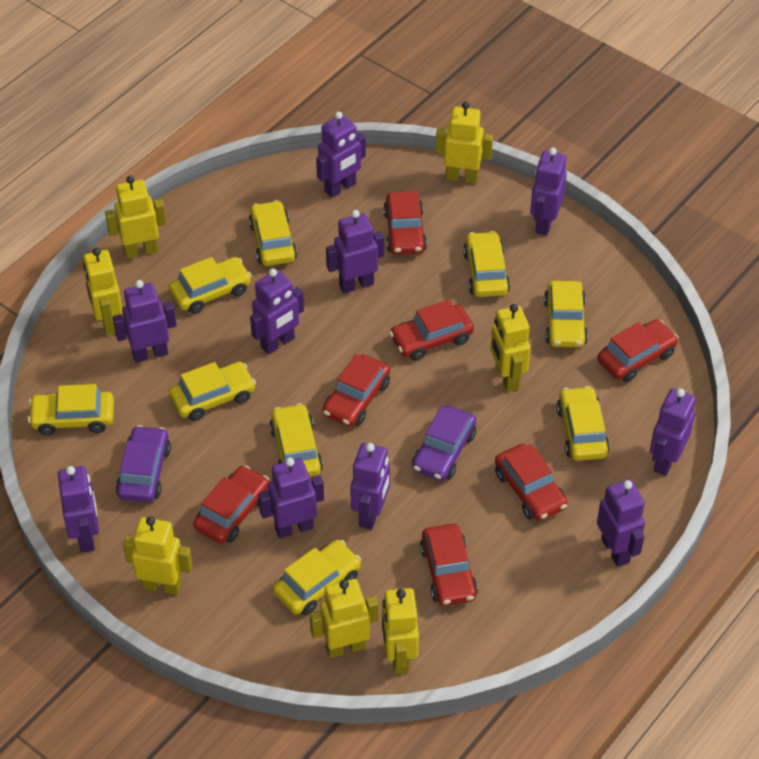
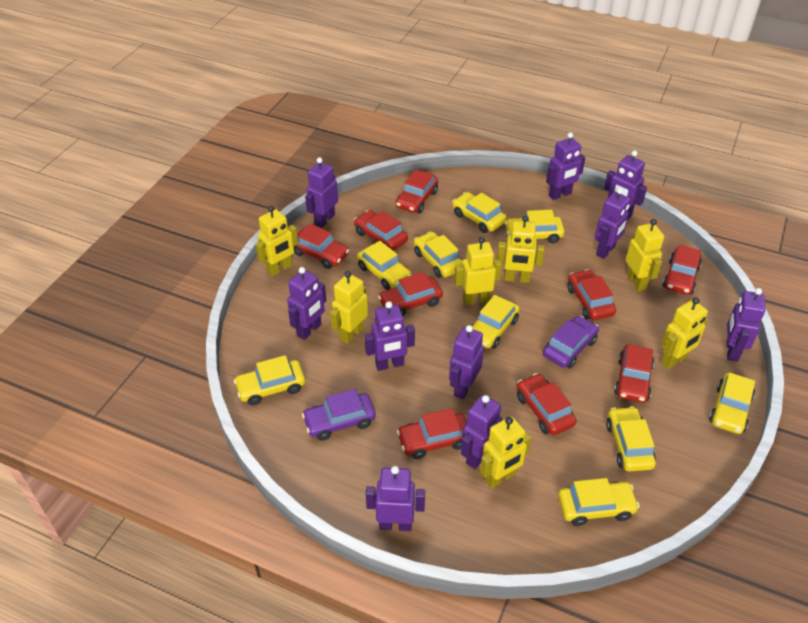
red car: 7 -> 9

